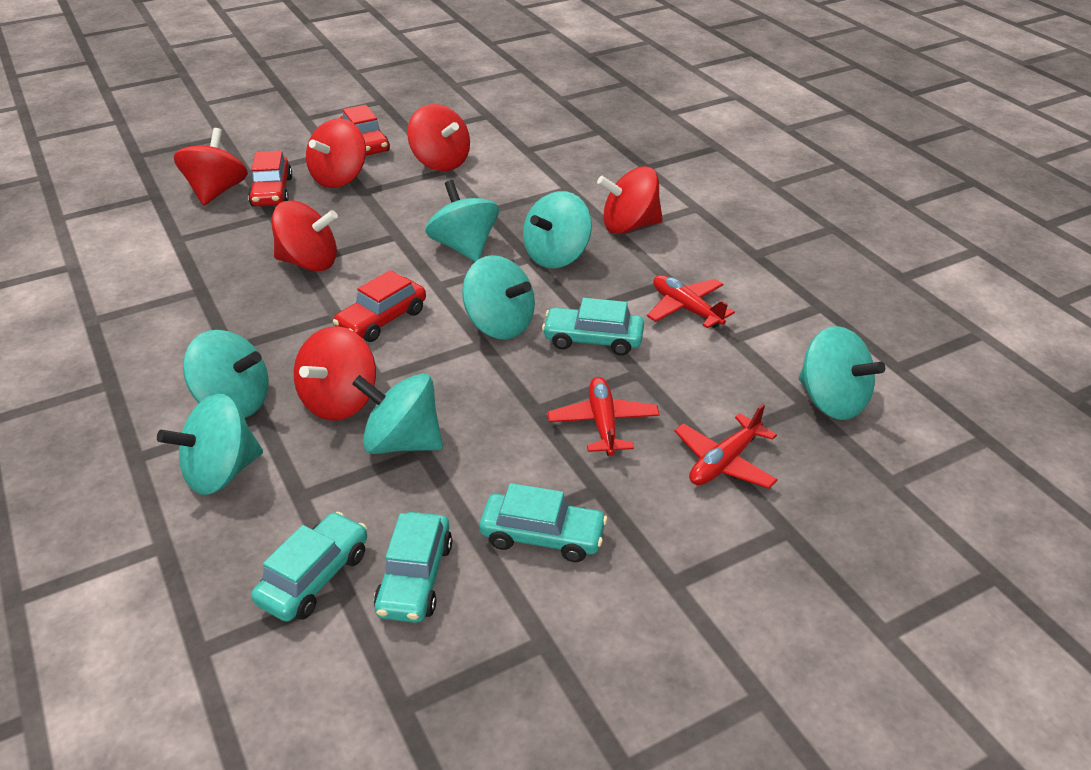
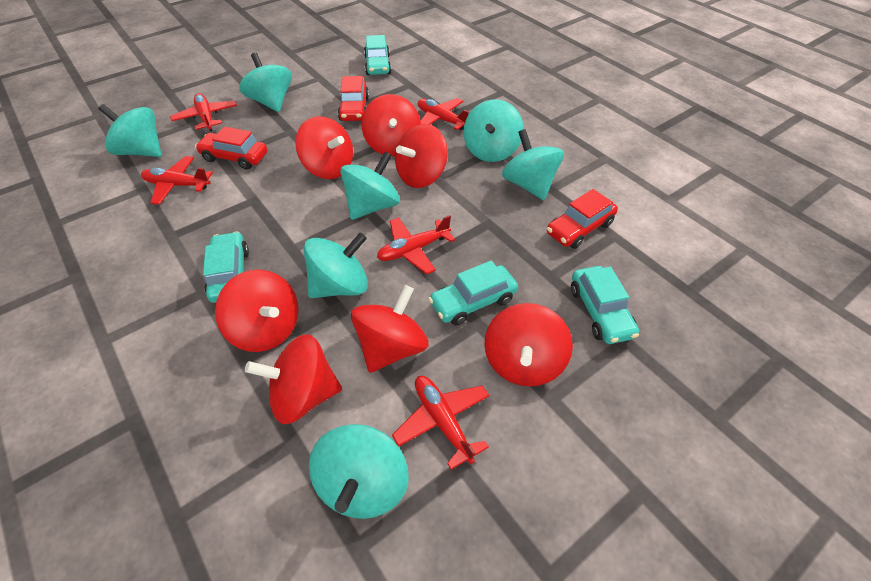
red plane: 3 -> 5
red spinning top: 6 -> 7

